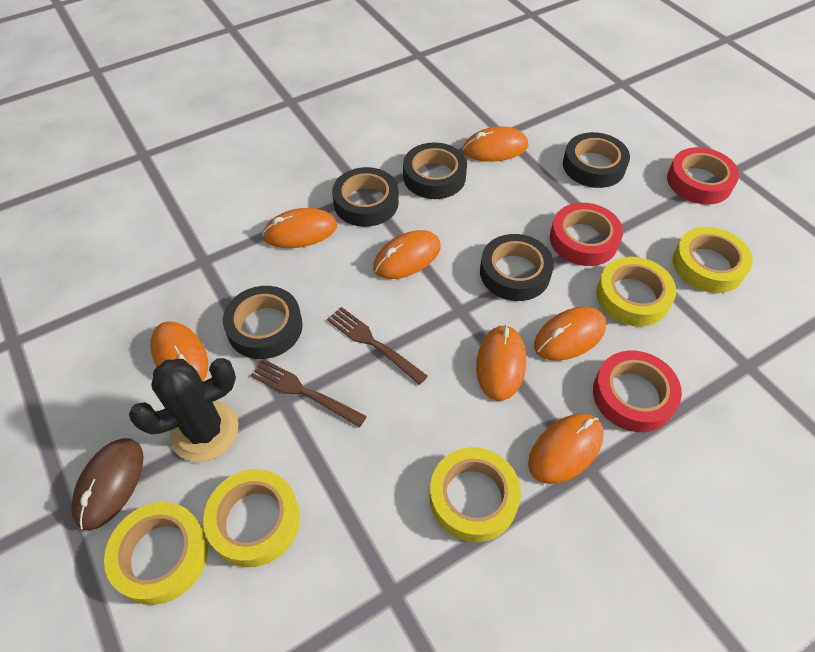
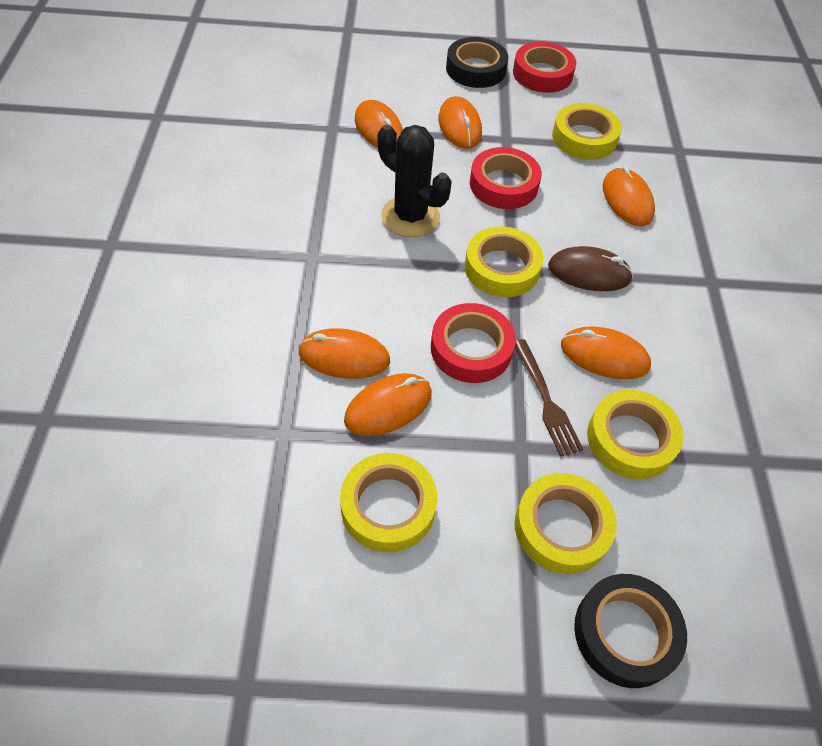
black tape: 5 -> 2
brown fork: 2 -> 1
orange mouse: 7 -> 6

